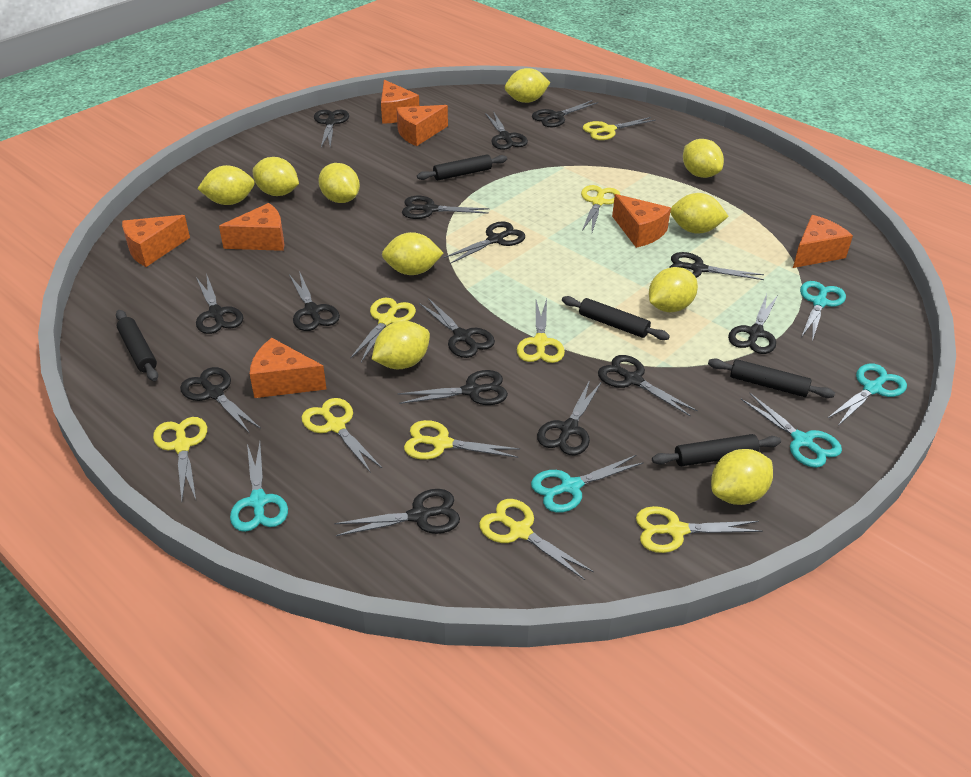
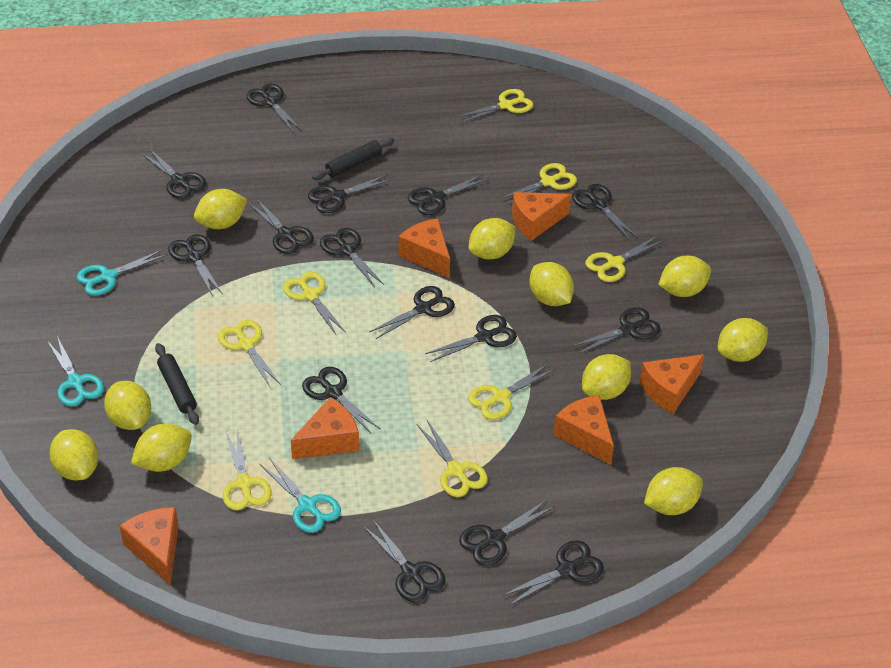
black rolling pin: 5 -> 2
orange cheese: 7 -> 6
turquoise scissors: 5 -> 3
yellow scissors: 9 -> 8

